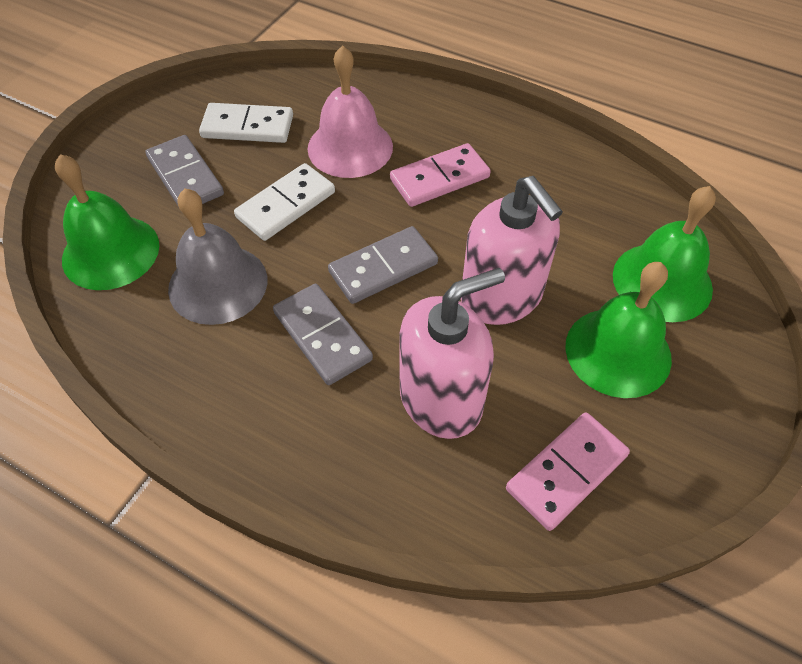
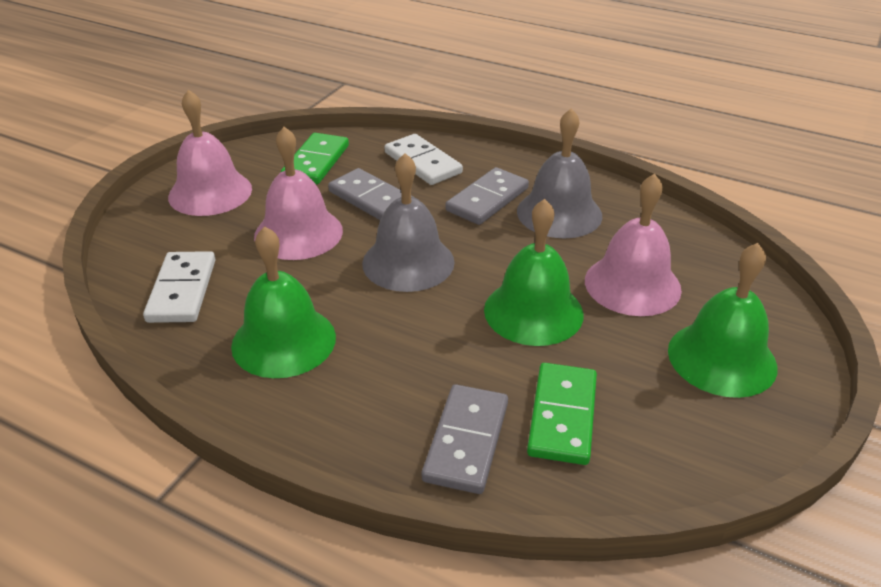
green domino: 0 -> 2
grey bell: 1 -> 2
pink bell: 1 -> 3
pink domino: 2 -> 0
pink soap dispenser: 2 -> 0

